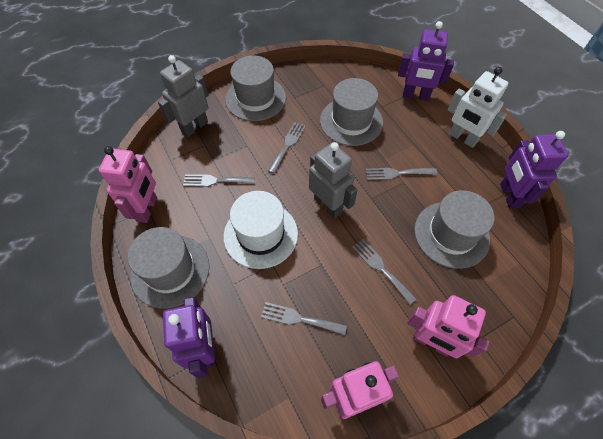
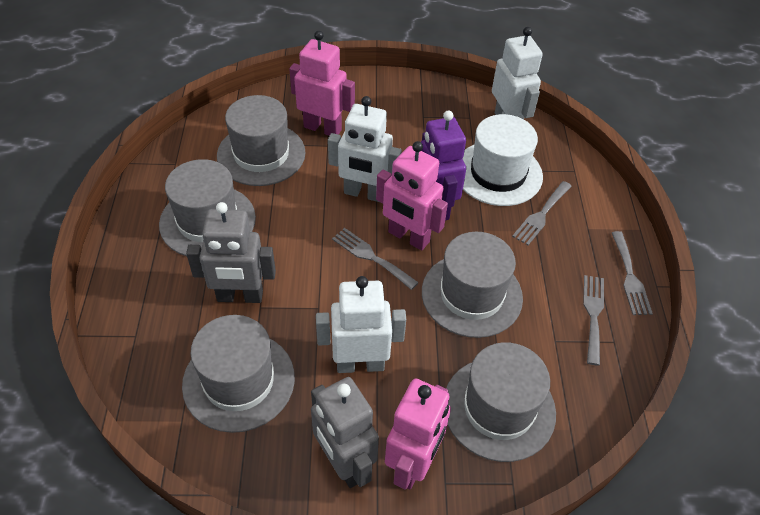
grey fork: 5 -> 4
grey hat: 4 -> 5
purple robot: 3 -> 1
white robot: 1 -> 3

